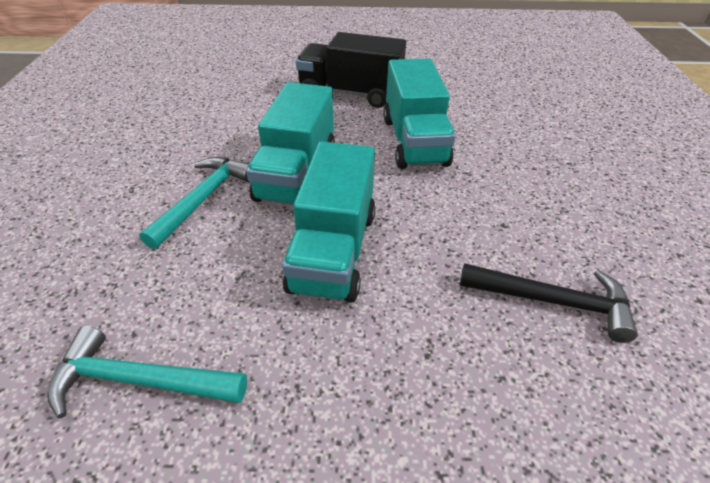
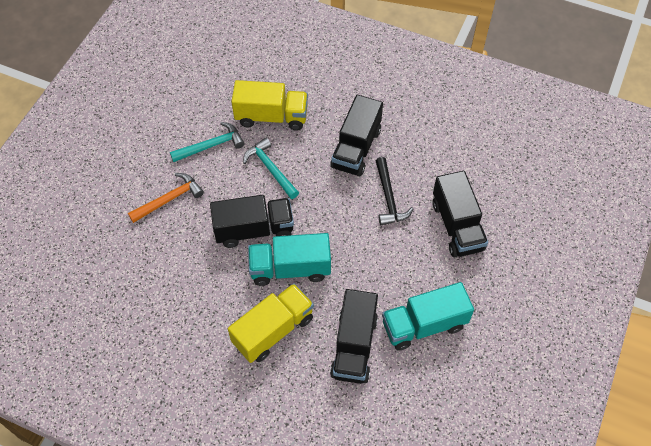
black truck: 1 -> 4
orange hammer: 0 -> 1
turquoise truck: 3 -> 2
yellow truck: 0 -> 2

